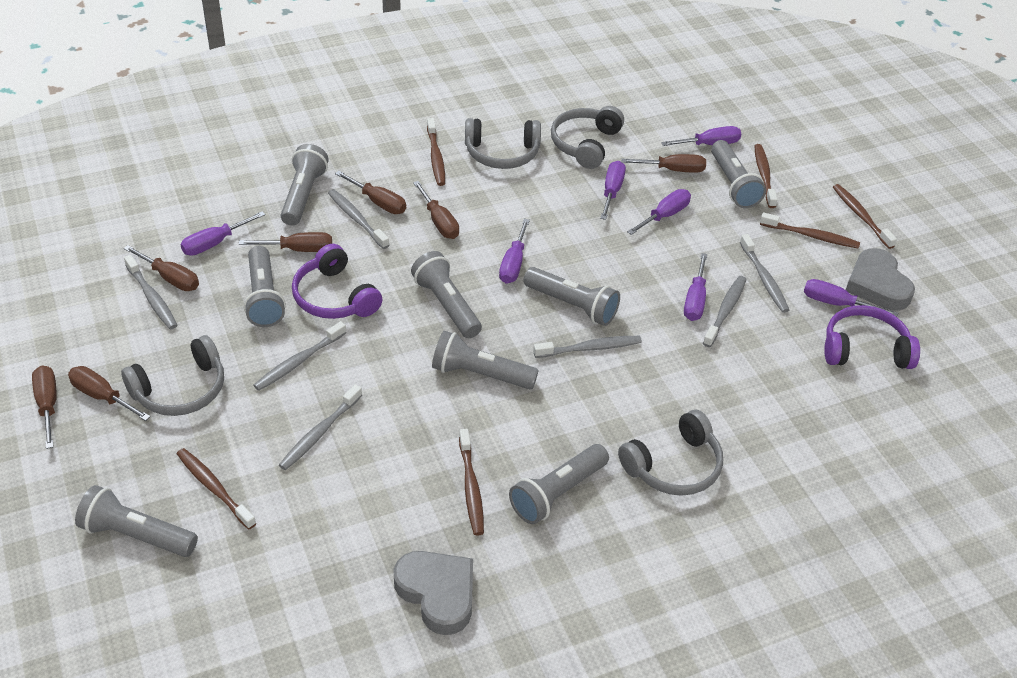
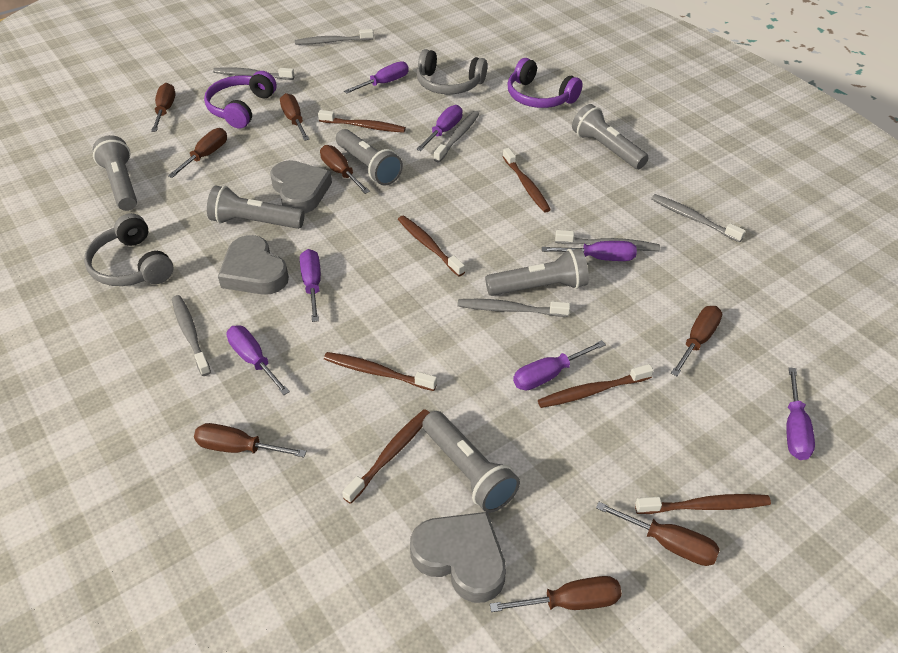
brown screwdriver: 7 -> 8
brown toothbrush: 6 -> 7
grey flashlight: 8 -> 6
grey headphones: 4 -> 2
grey heart: 2 -> 3

